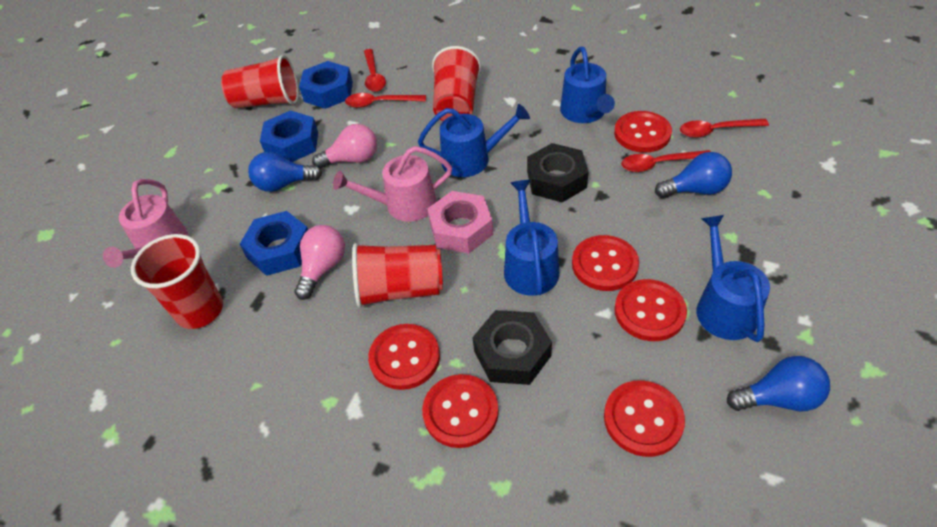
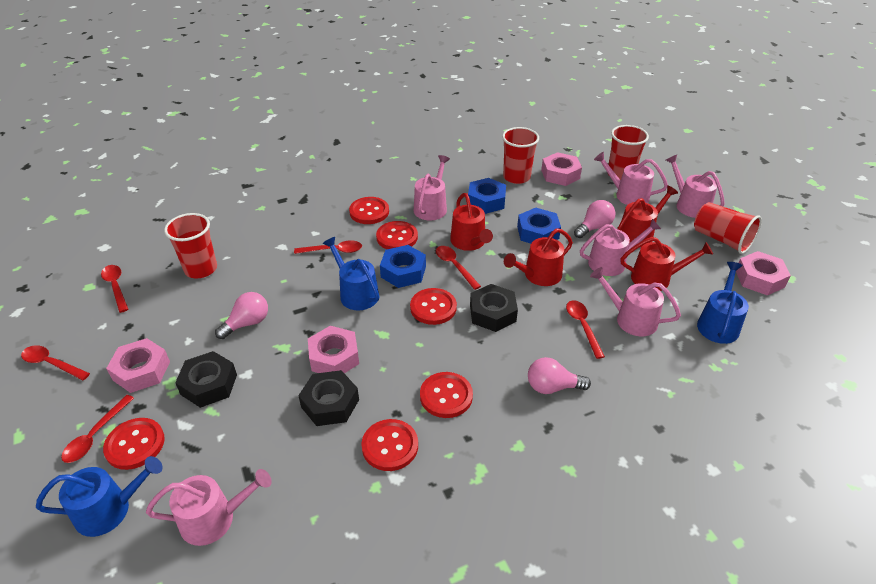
black nut: 2 -> 3
blue light bulb: 3 -> 0
blue watering can: 4 -> 3
pink light bulb: 2 -> 3
pink nut: 1 -> 4
pink watering can: 2 -> 6
red spoon: 4 -> 6
red watering can: 0 -> 4

